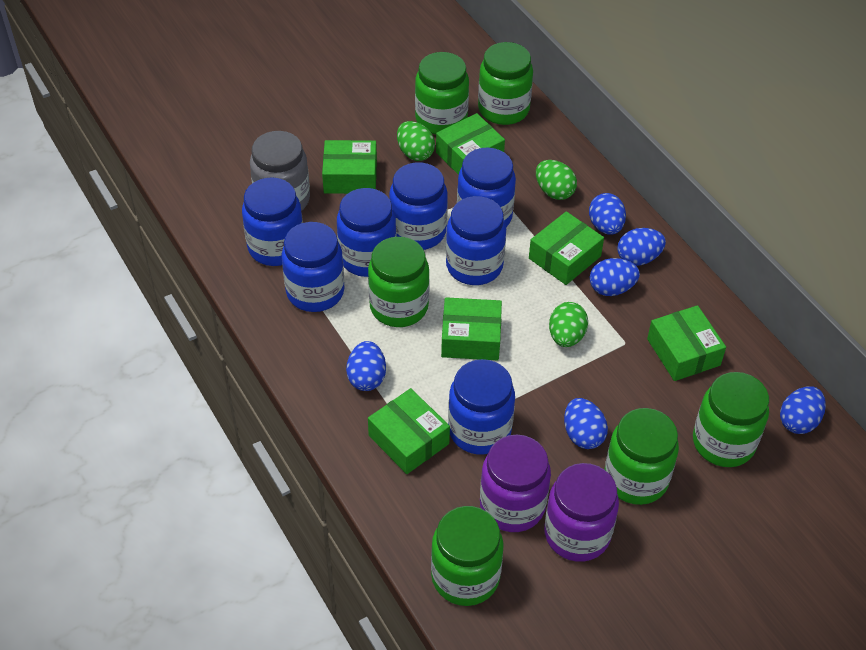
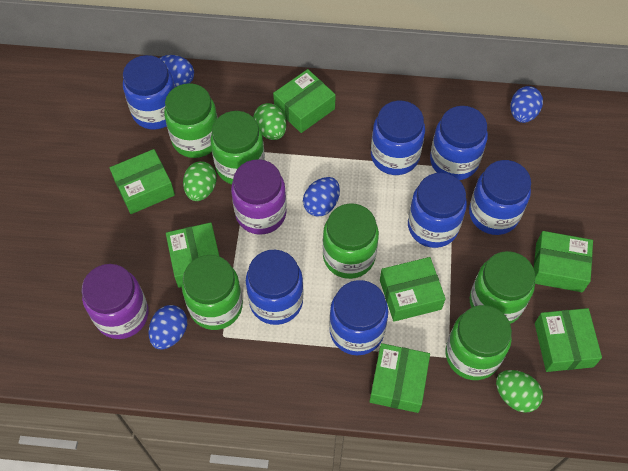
blue egg: 6 -> 4
green box: 6 -> 7
grey jar: 1 -> 0

